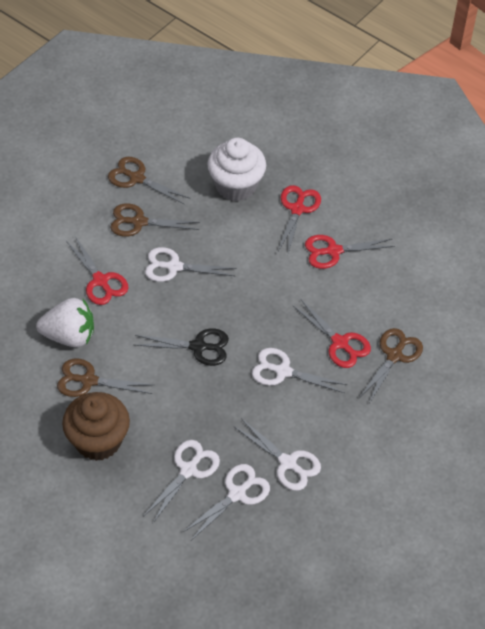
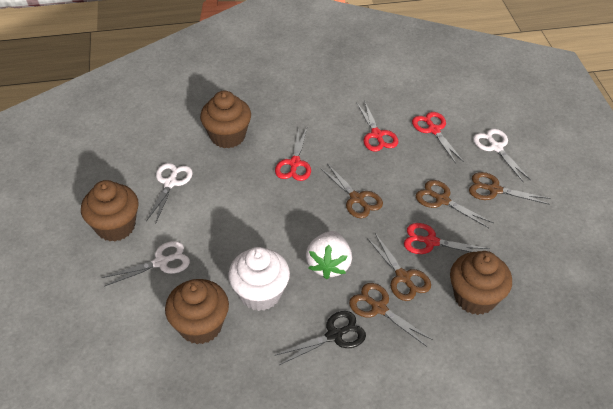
brown cupcake: 1 -> 4
brown scissors: 4 -> 5
white scissors: 5 -> 3

